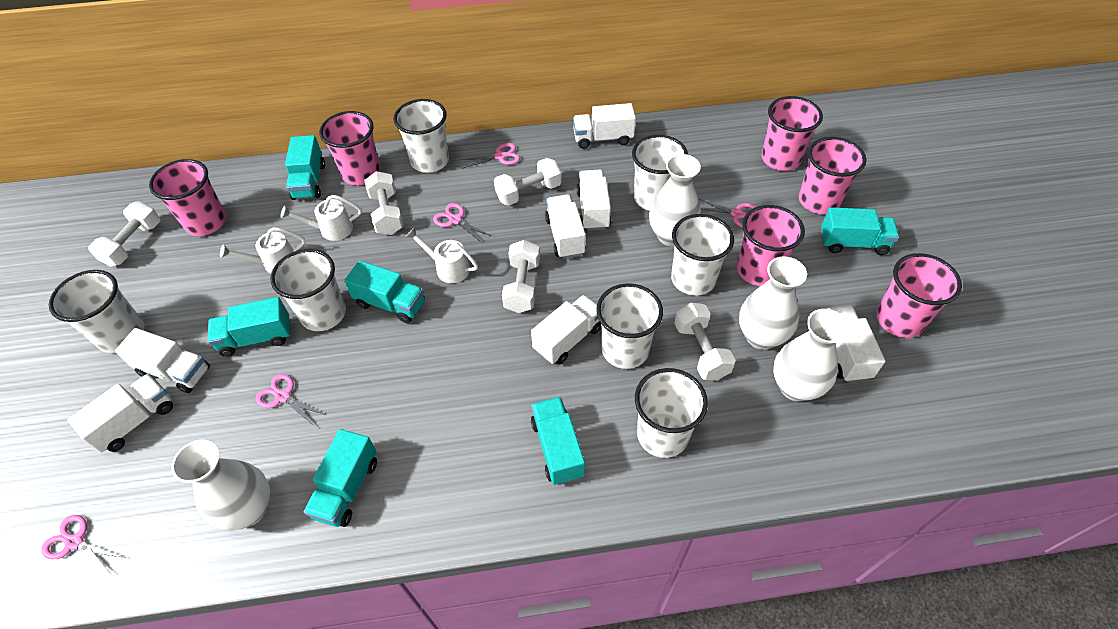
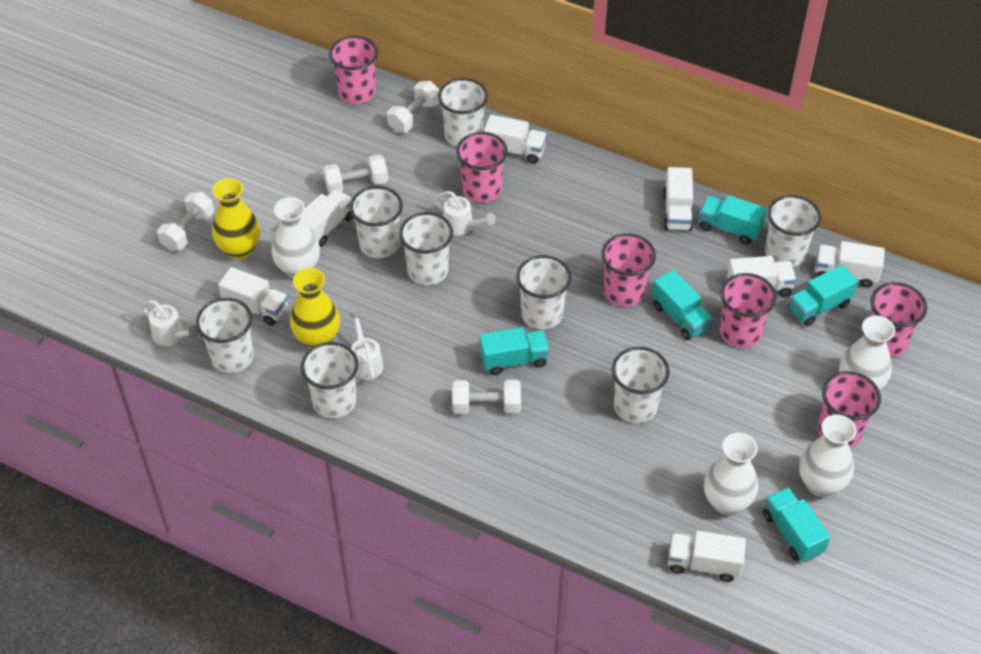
pink scissors: 5 -> 0
turquoise truck: 6 -> 5
white cup: 7 -> 8
white dumbbell: 5 -> 4
yellow vase: 0 -> 2

